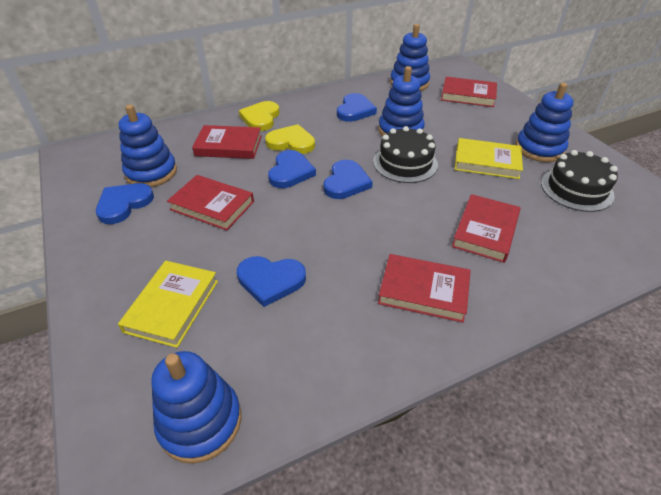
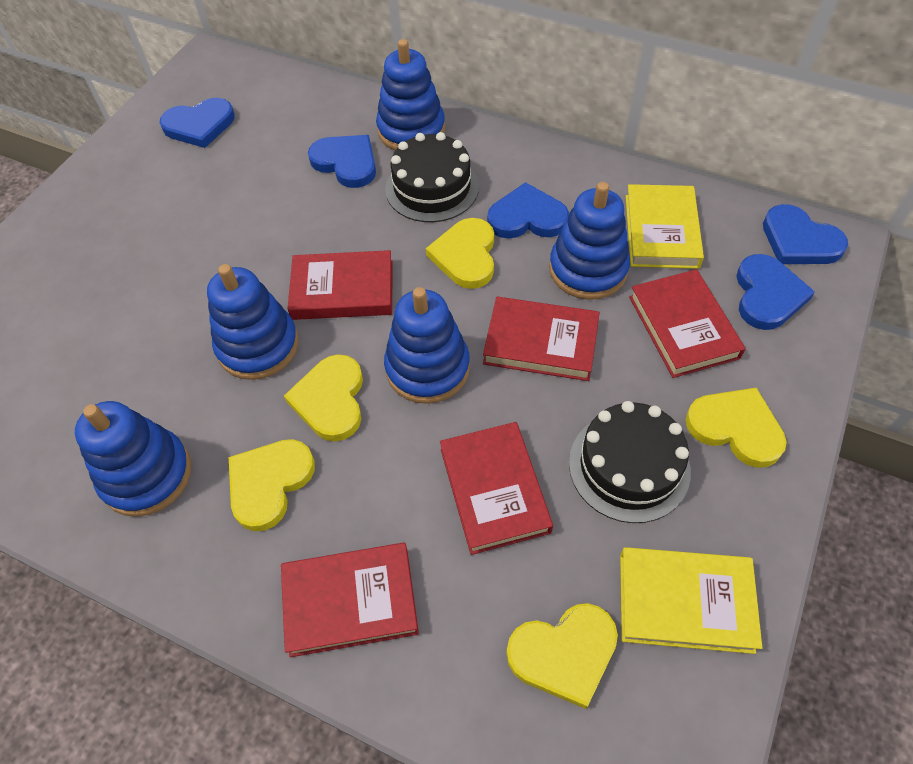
yellow heart: 2 -> 5

